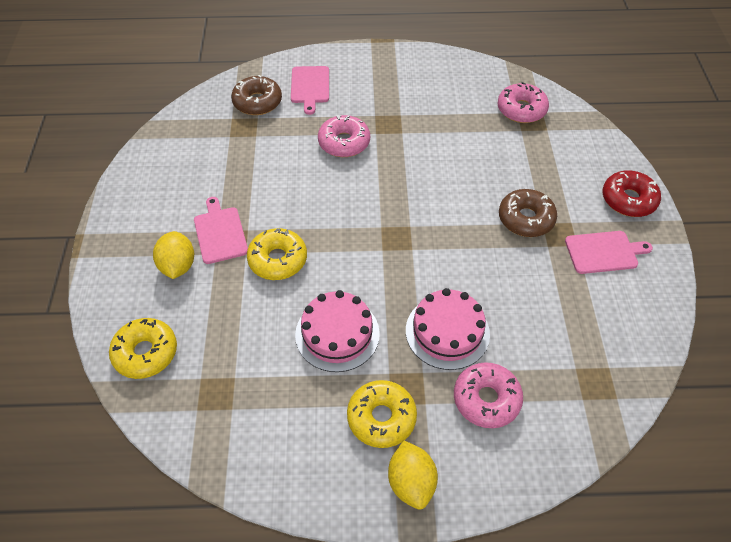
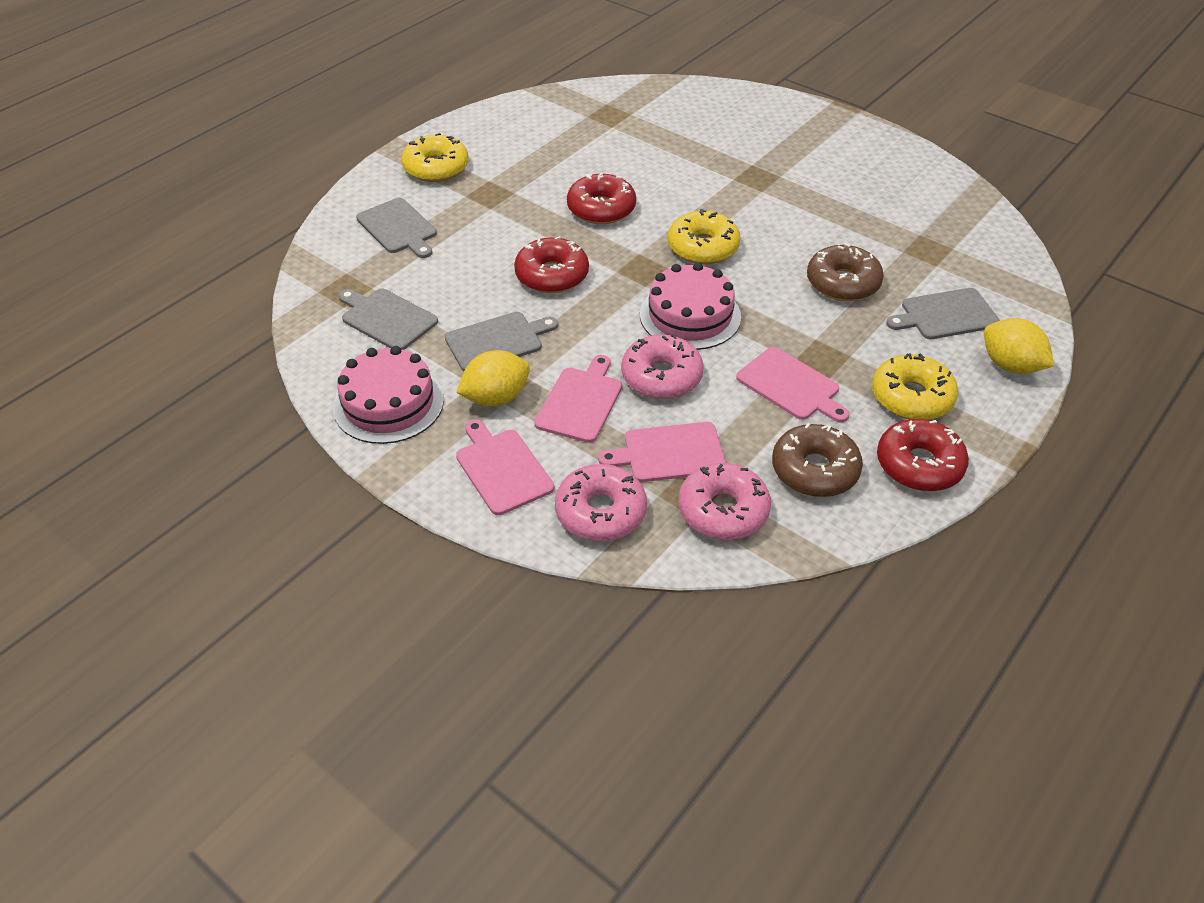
grey cutting board: 0 -> 4
pink cutting board: 3 -> 4
red donut: 1 -> 3

